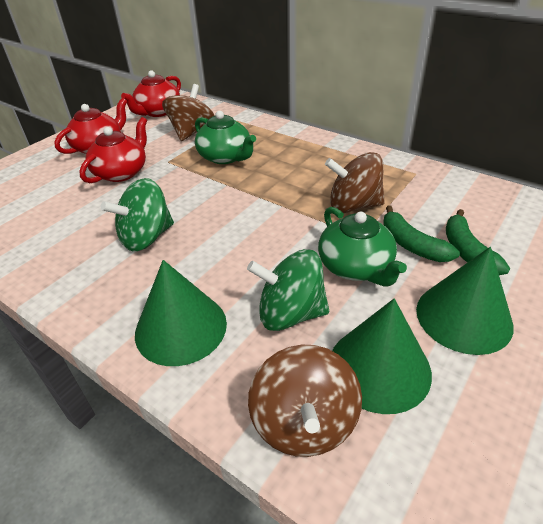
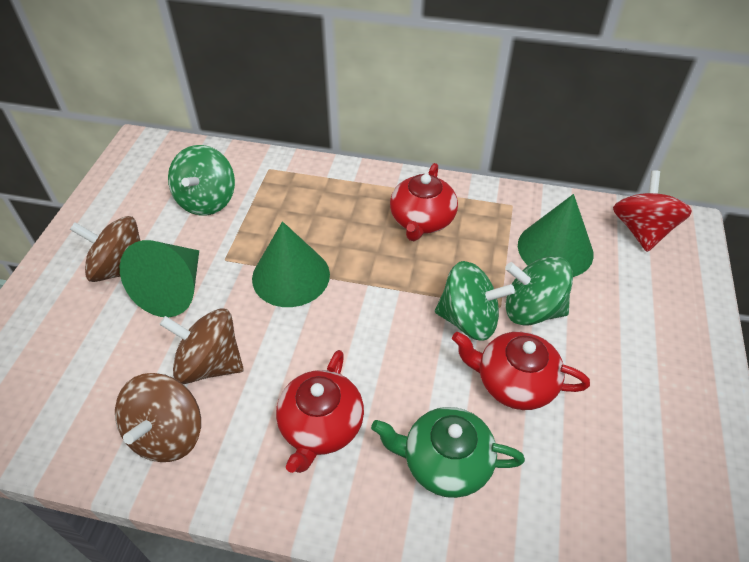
green banana: 2 -> 0
green spinning top: 2 -> 3
green teapot: 2 -> 1
red spinning top: 0 -> 1

